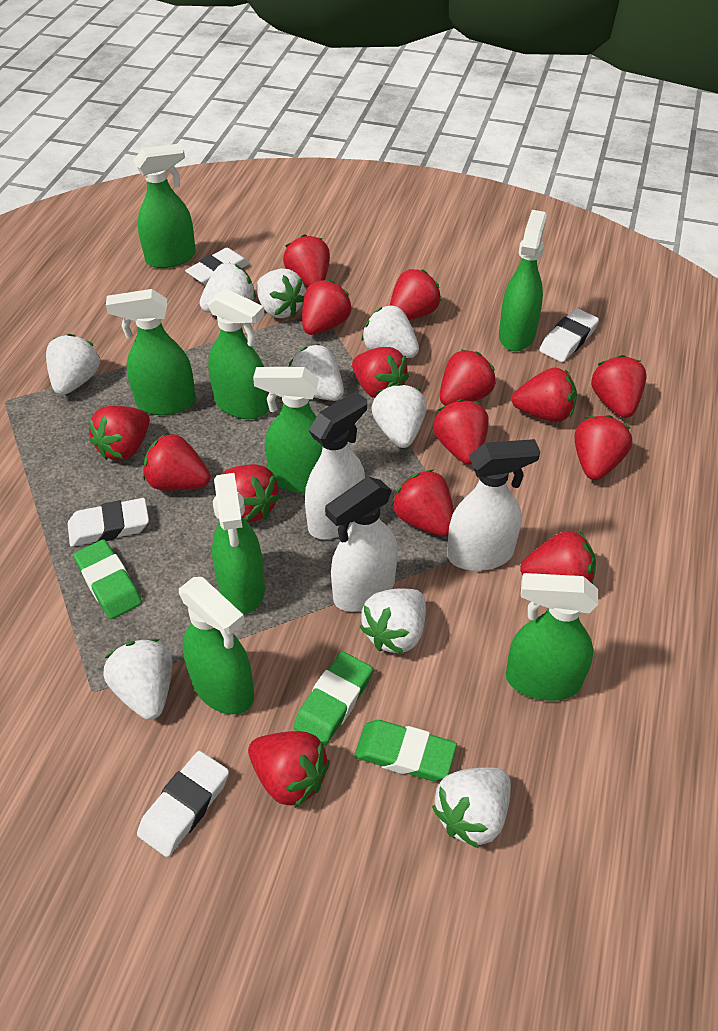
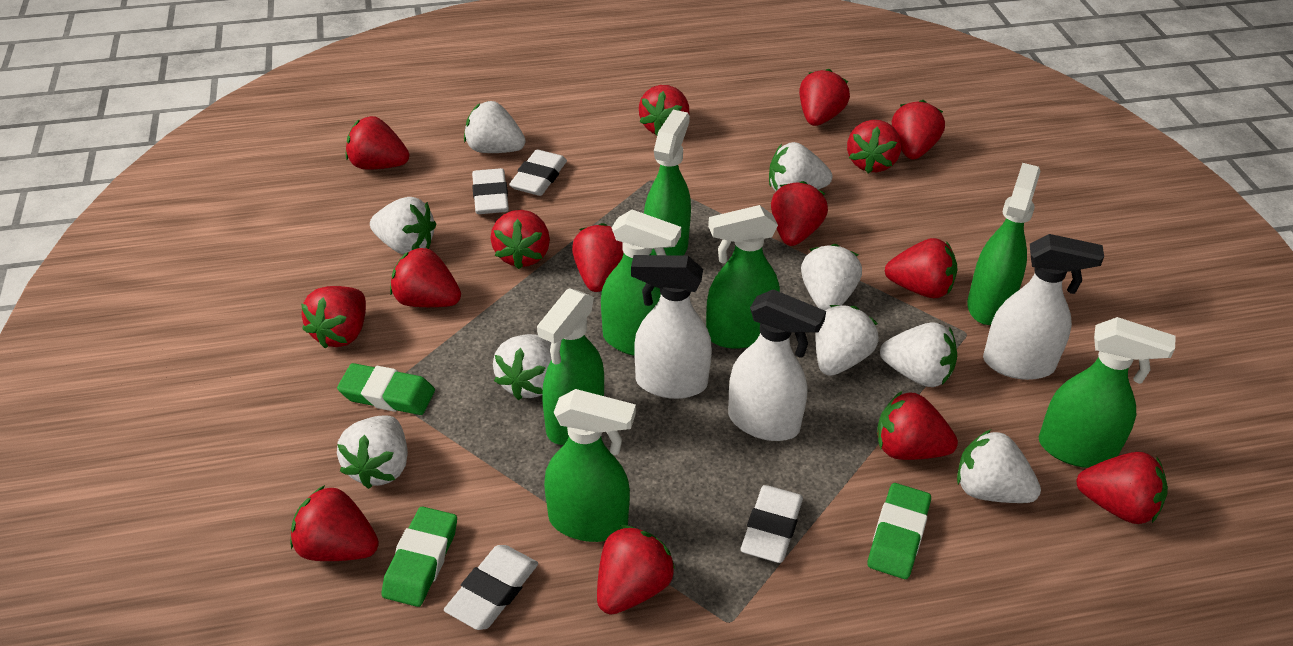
green spray bottle: 8 -> 7

